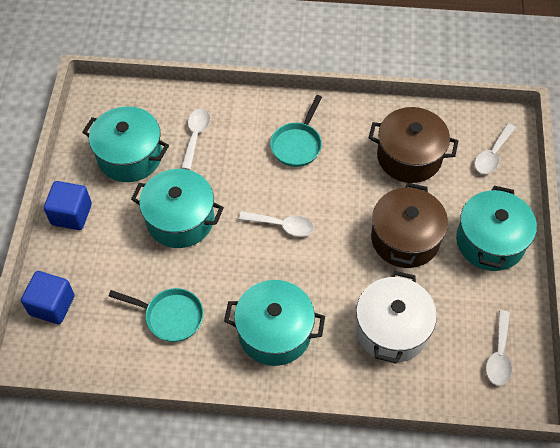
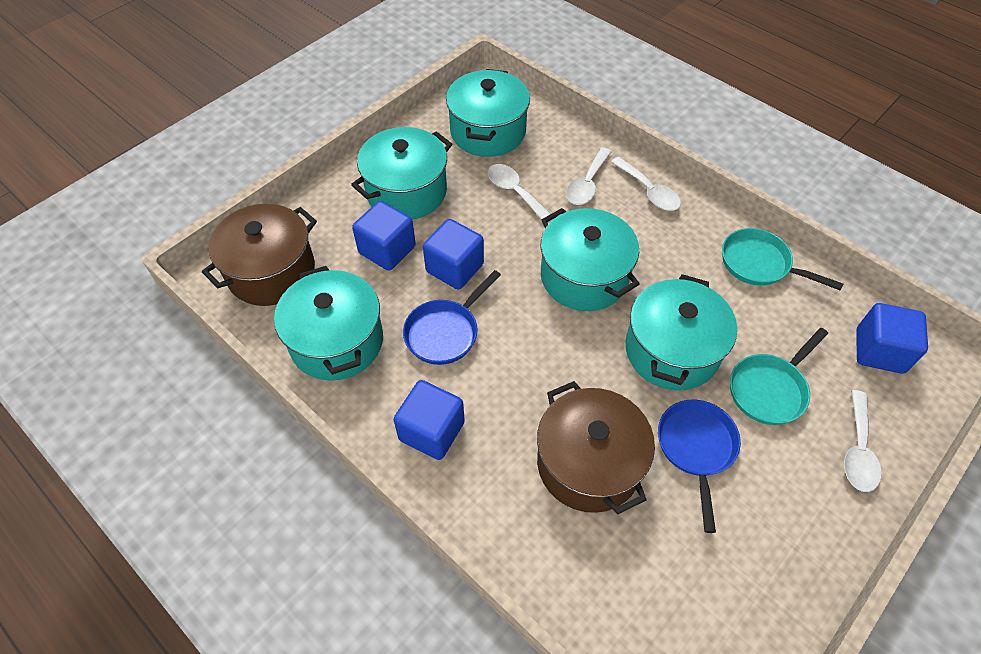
blue cube: 2 -> 4
blue pan: 0 -> 2
turquoise pot: 4 -> 5
white pot: 1 -> 0

